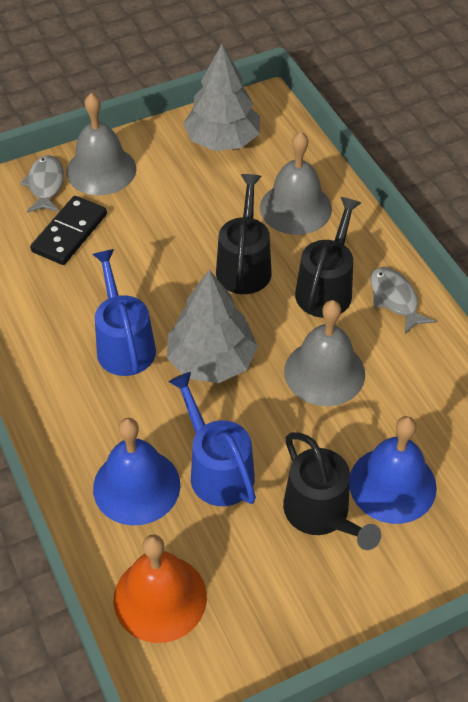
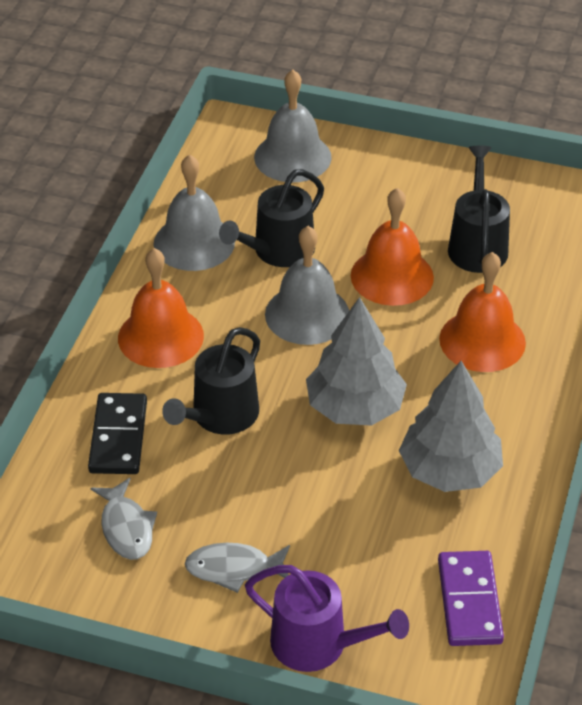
blue bell: 2 -> 0
blue watering can: 2 -> 0
orange bell: 1 -> 3
purple domino: 0 -> 1
purple watering can: 0 -> 1

